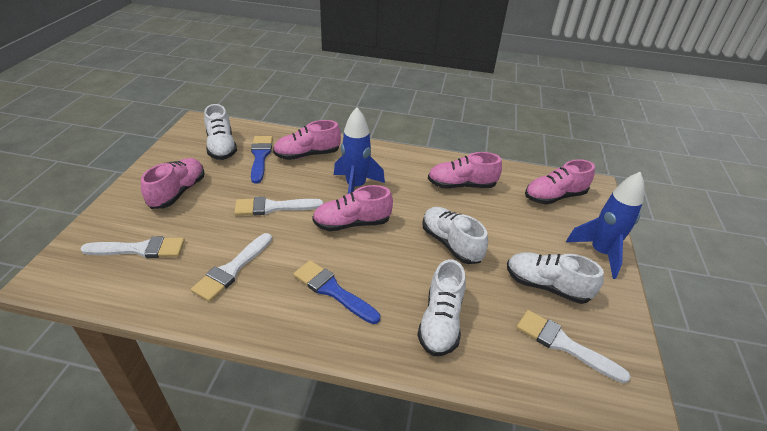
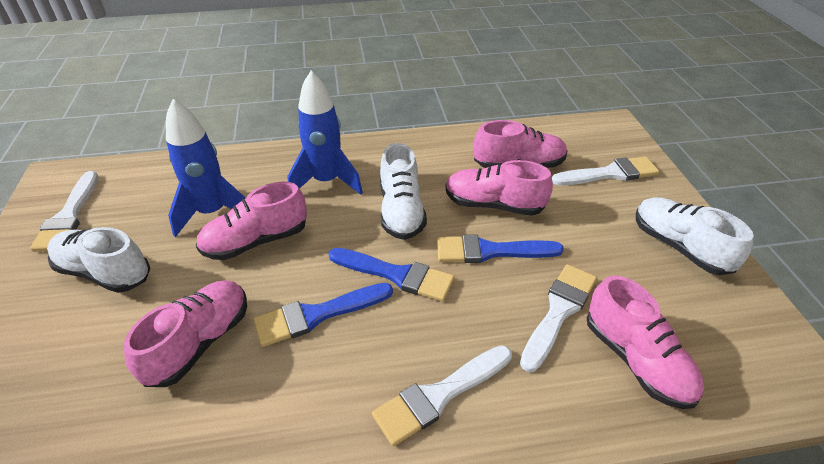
blue brush: 2 -> 3
white shoe: 4 -> 3

